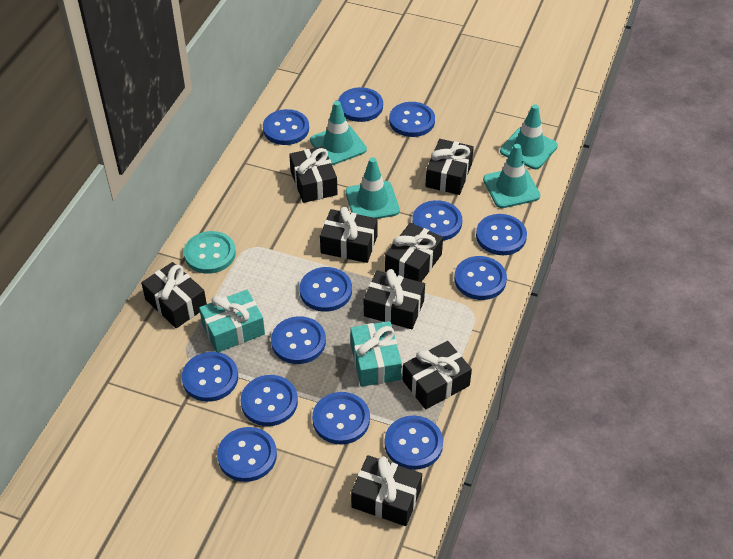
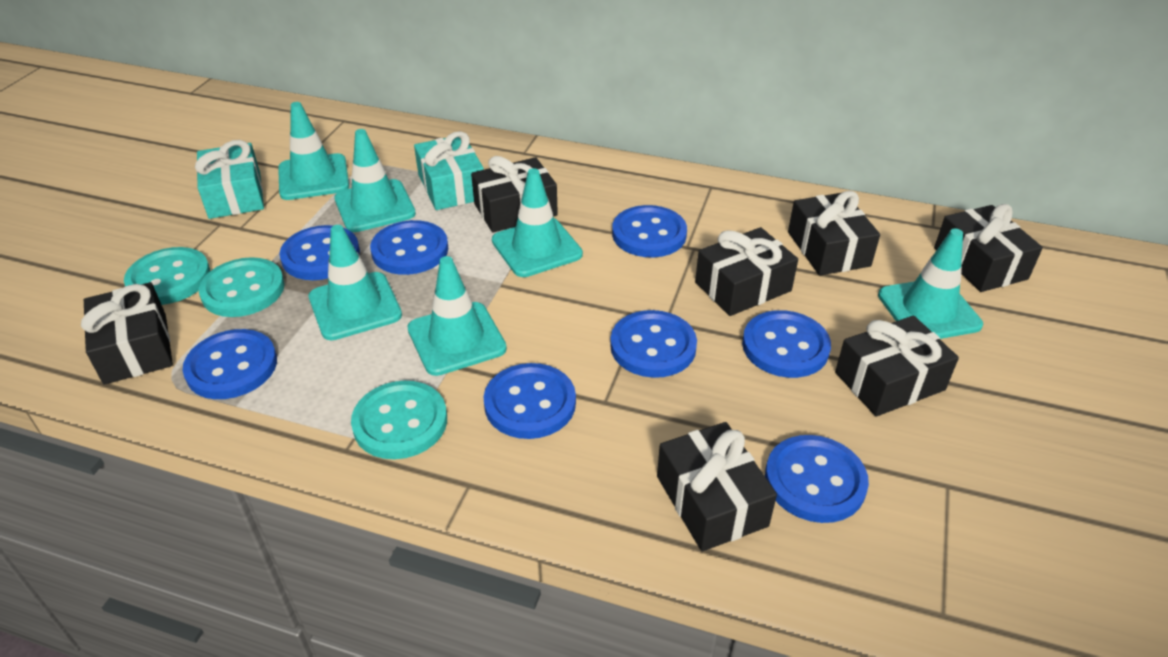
black gift: 8 -> 7
blue button: 13 -> 8
turquoise button: 1 -> 3
turquoise traffic cone: 4 -> 6

